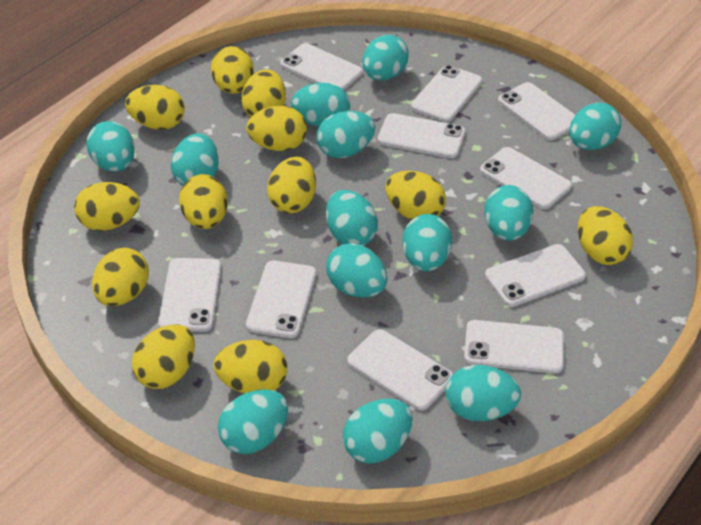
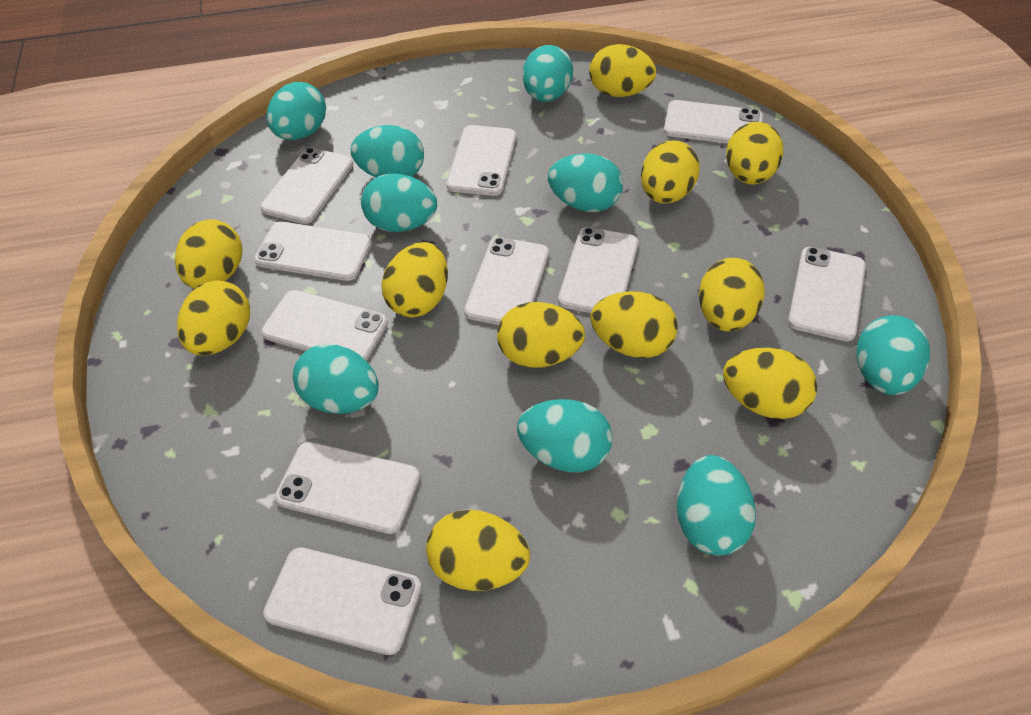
turquoise egg: 13 -> 9
yellow egg: 12 -> 11

